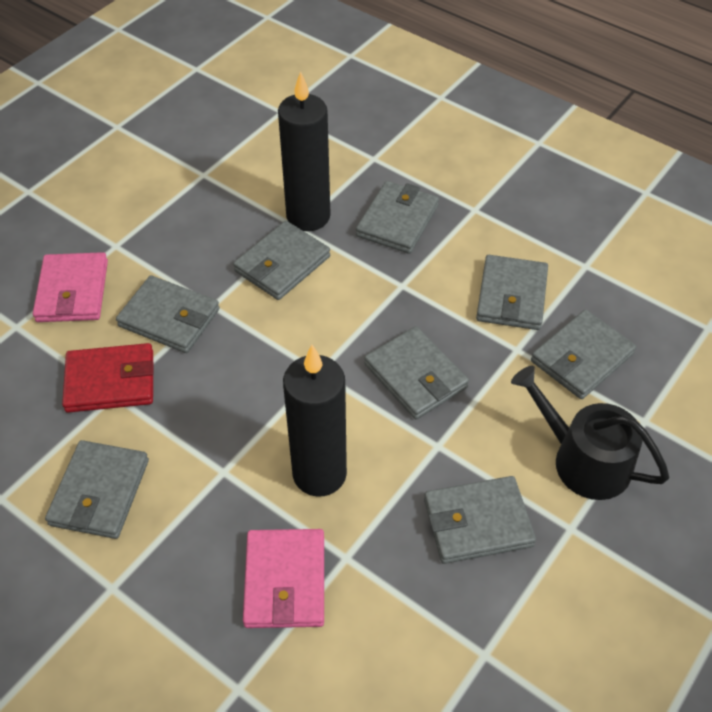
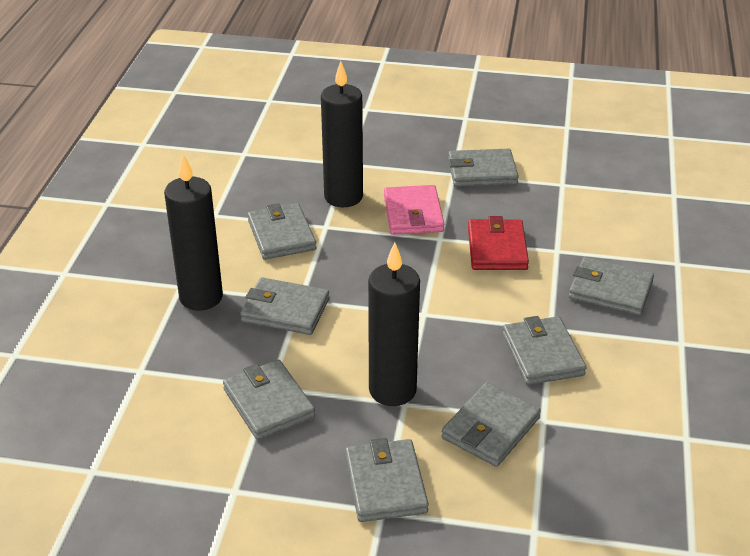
black candle: 2 -> 3
black watering can: 1 -> 0
pink wallet: 2 -> 1

